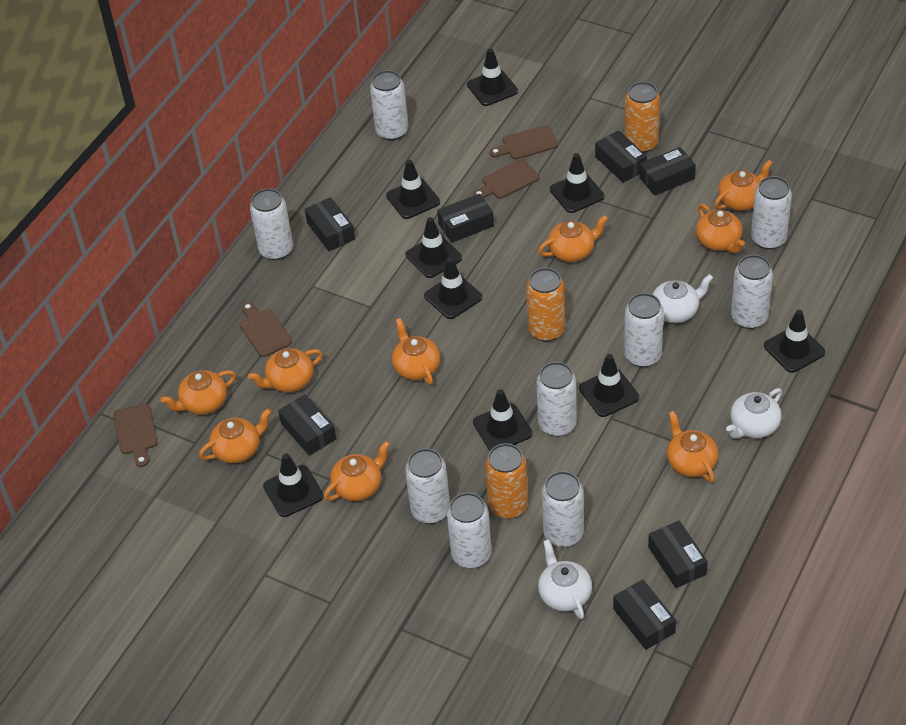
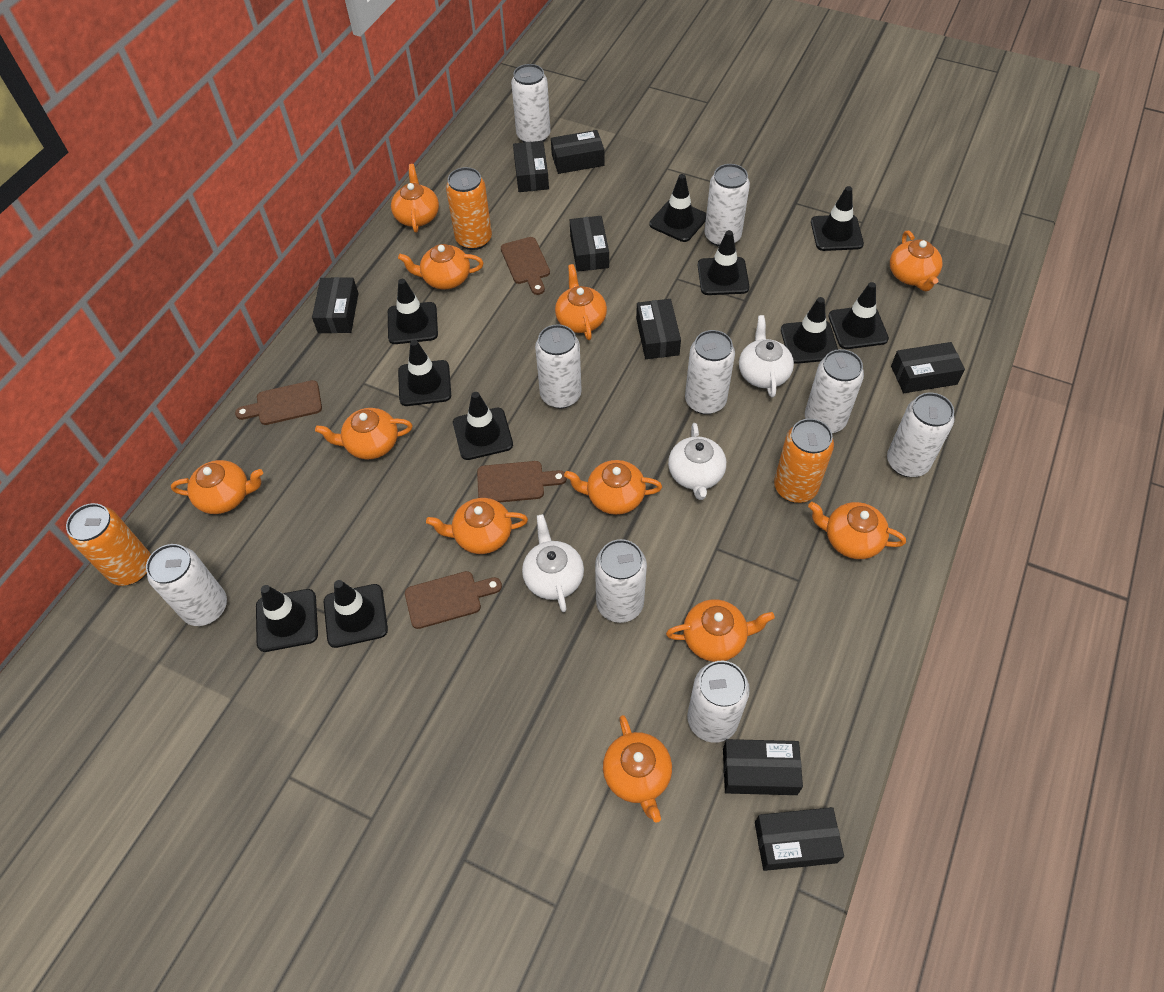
black box: 7 -> 8
black traffic cone: 9 -> 10
orange teapot: 9 -> 11

